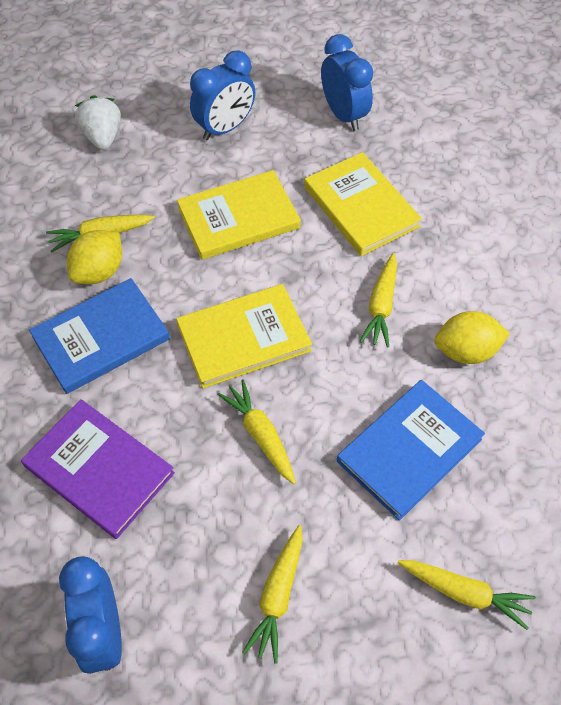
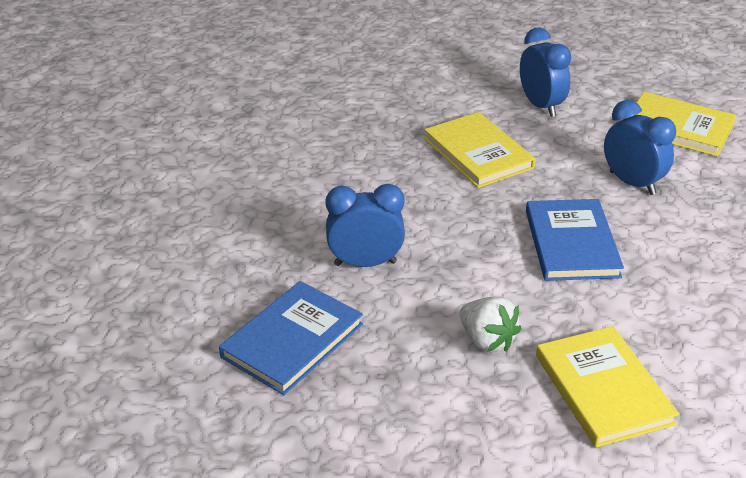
purple book: 1 -> 0
yellow carrot: 5 -> 0
yellow lemon: 2 -> 0

